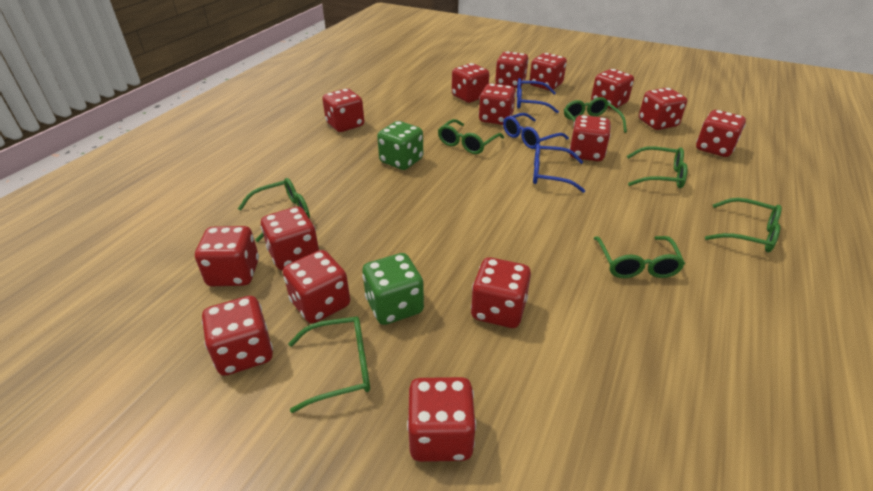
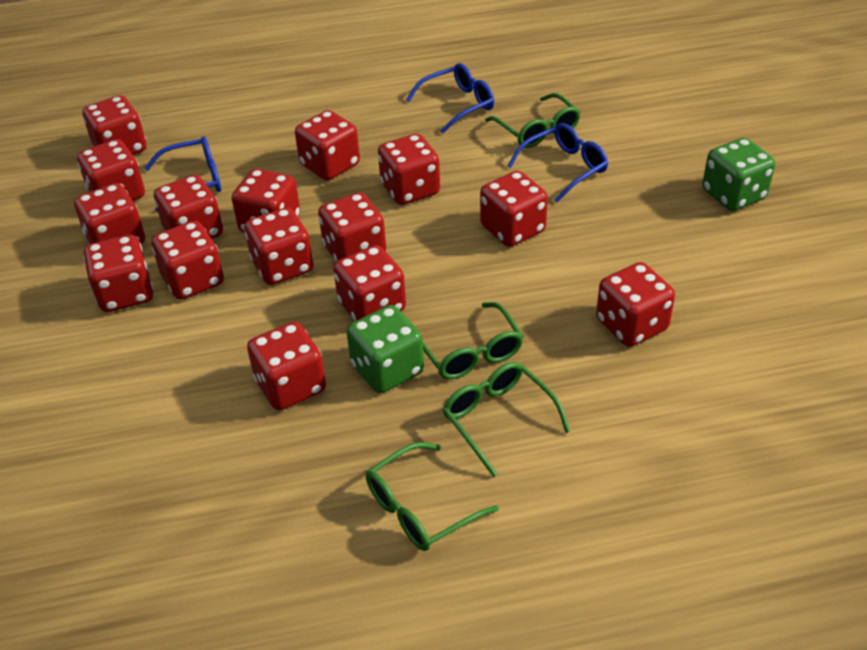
green glasses: 7 -> 4

